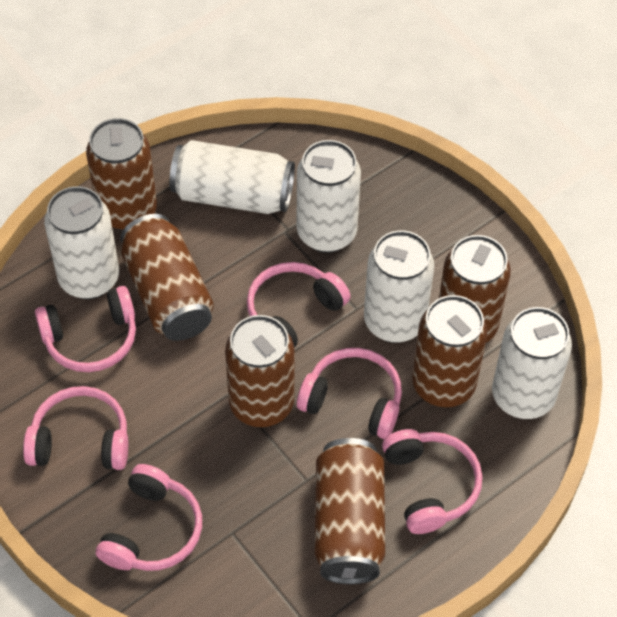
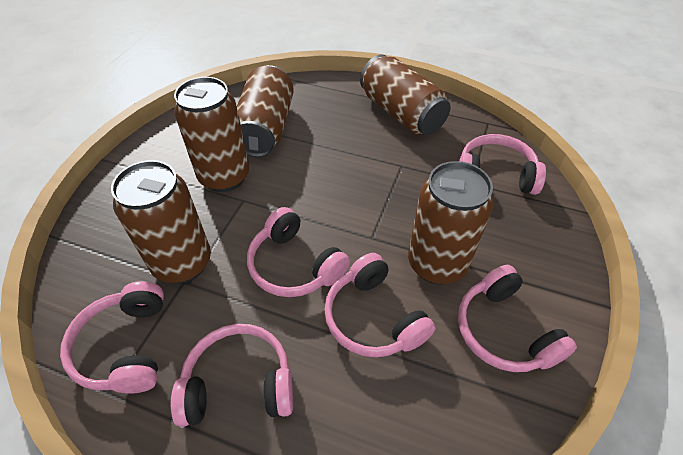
brown can: 6 -> 5
white can: 5 -> 0

